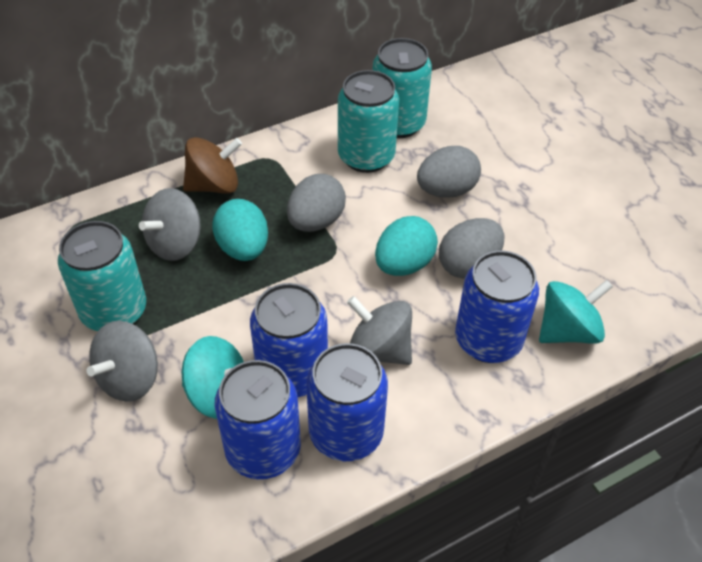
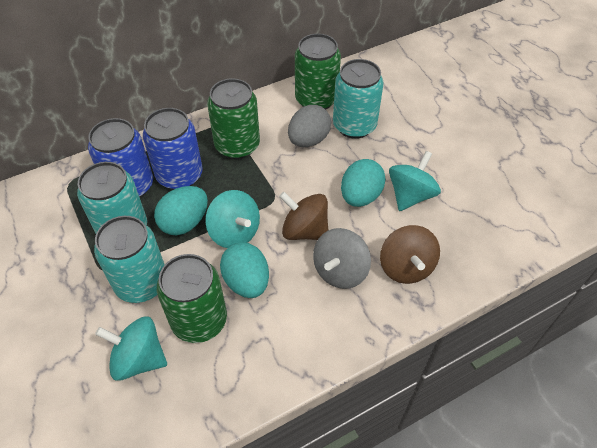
blue can: 4 -> 2
brown spinning top: 1 -> 2
green can: 0 -> 3
grey egg: 3 -> 1
grey spinning top: 3 -> 1
turquoise egg: 2 -> 3
turquoise spinning top: 2 -> 3

